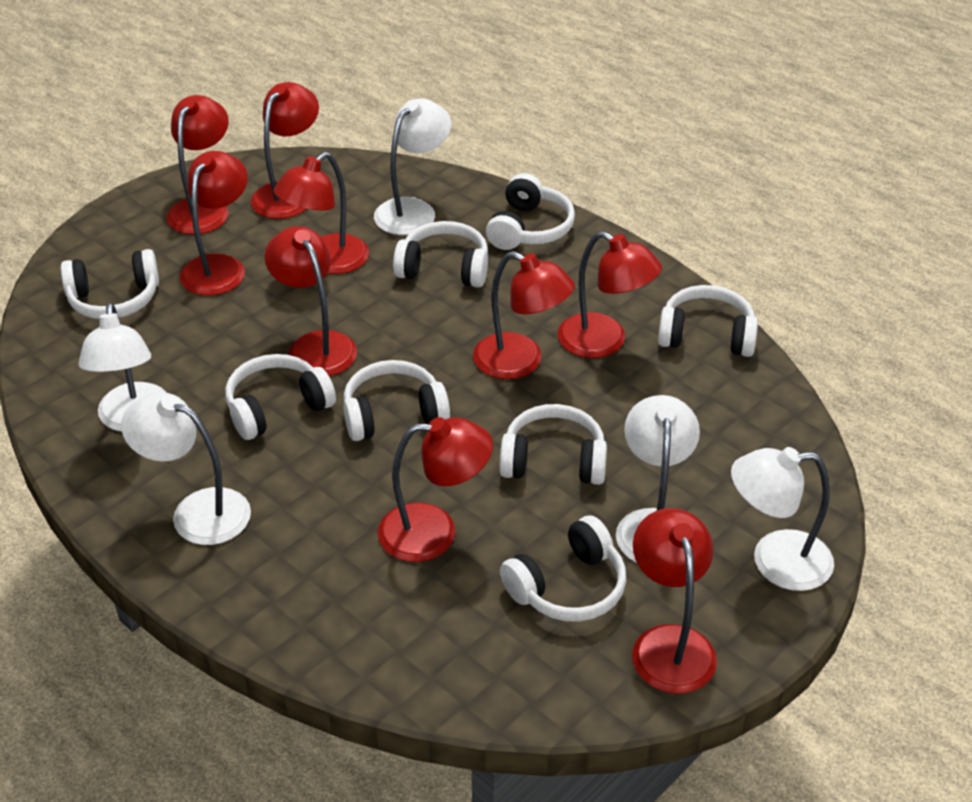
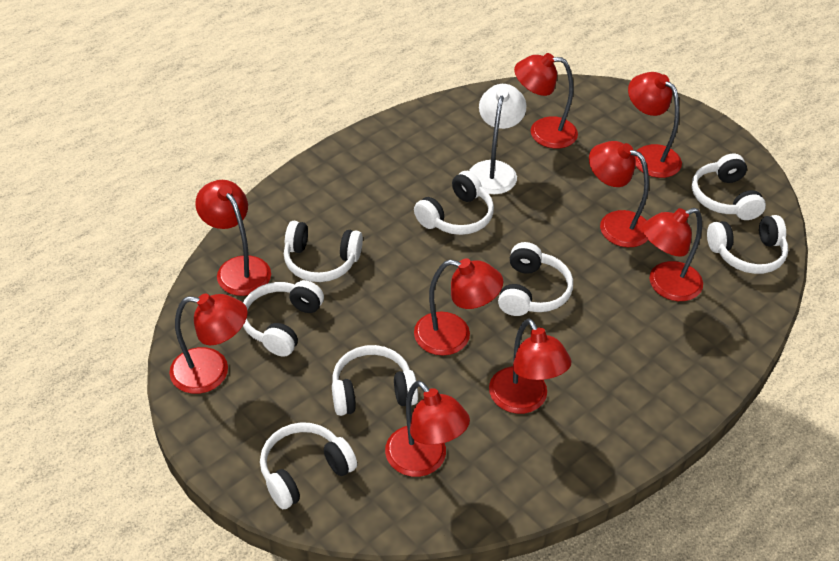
white lamp: 5 -> 1

